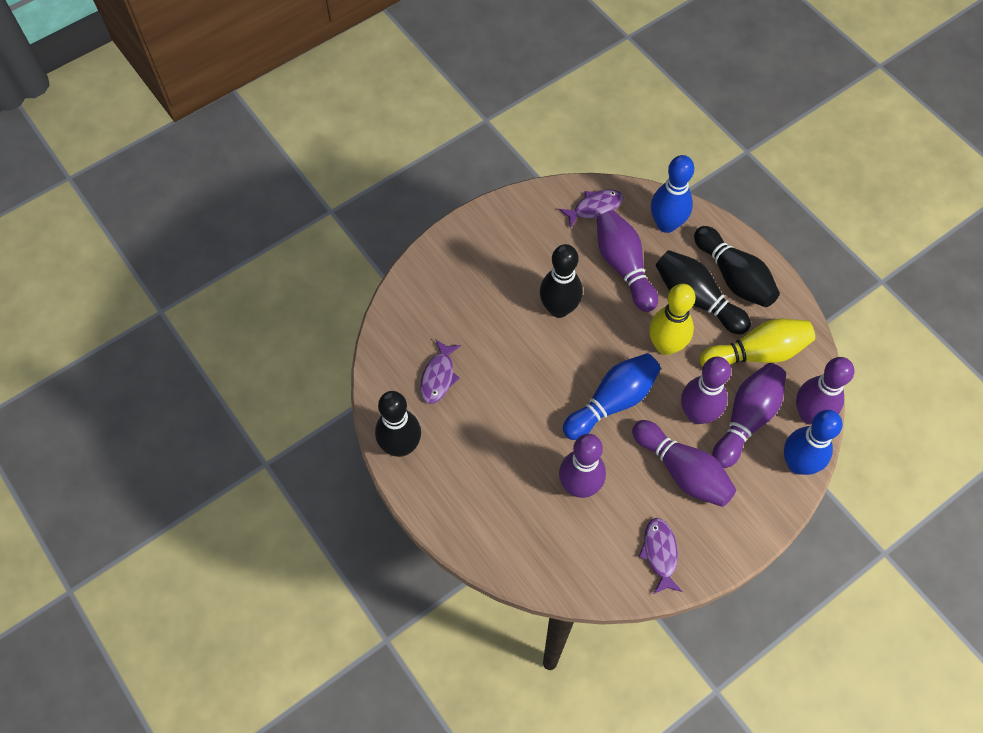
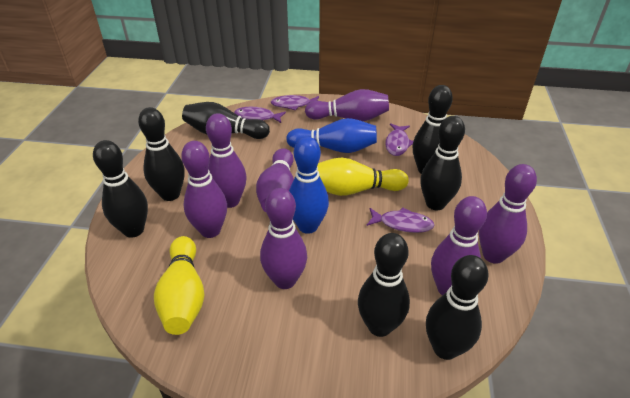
black bowling pin: 4 -> 7
blue bowling pin: 3 -> 2
purple bowling pin: 6 -> 7
purple fish: 3 -> 4

